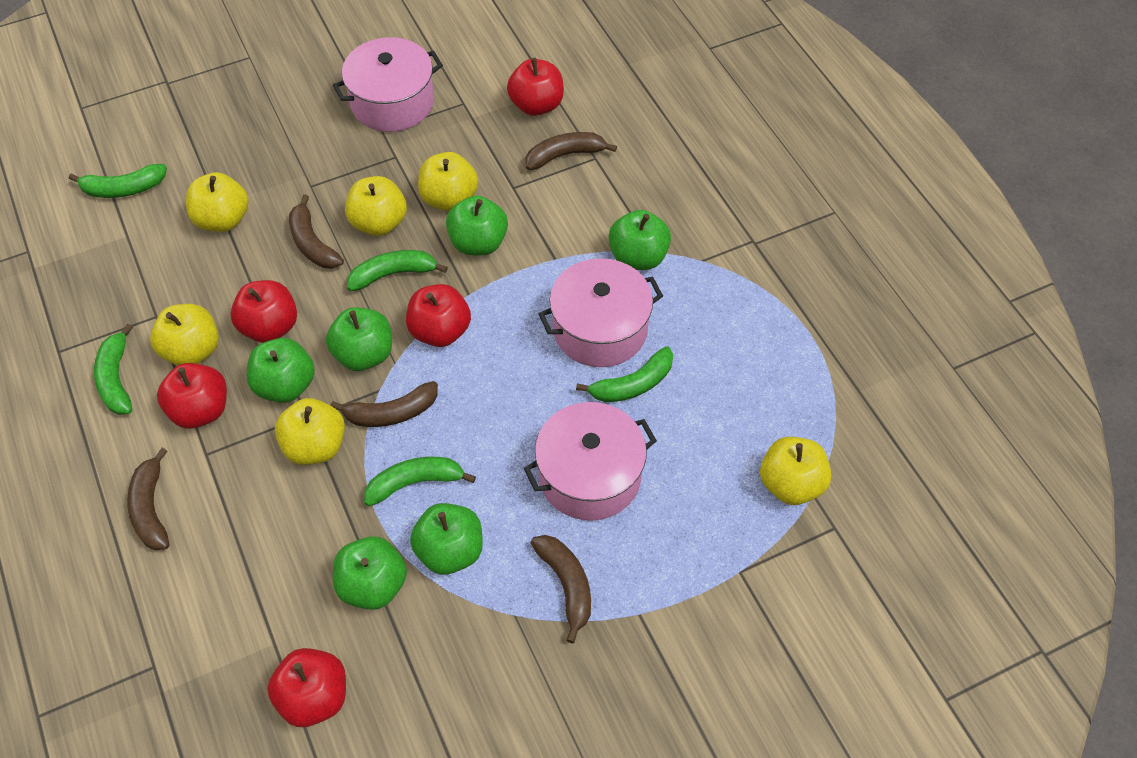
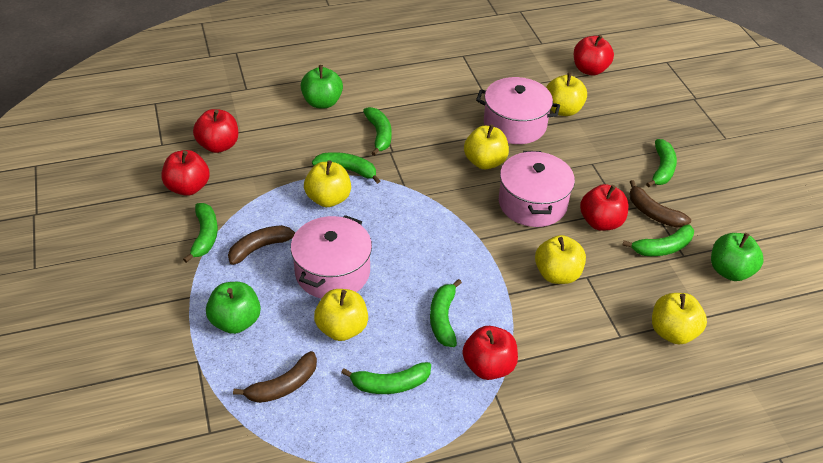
brown banana: 5 -> 3
green apple: 6 -> 3
green banana: 5 -> 7

